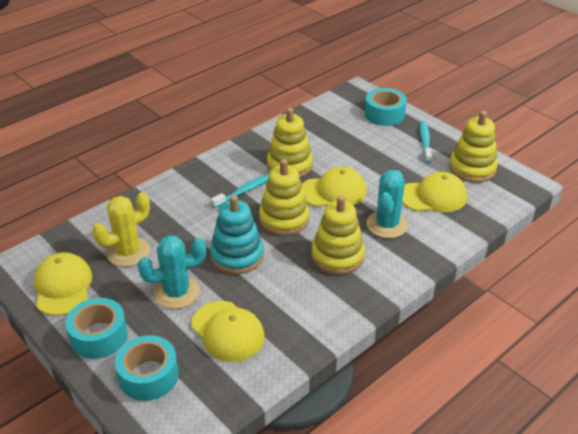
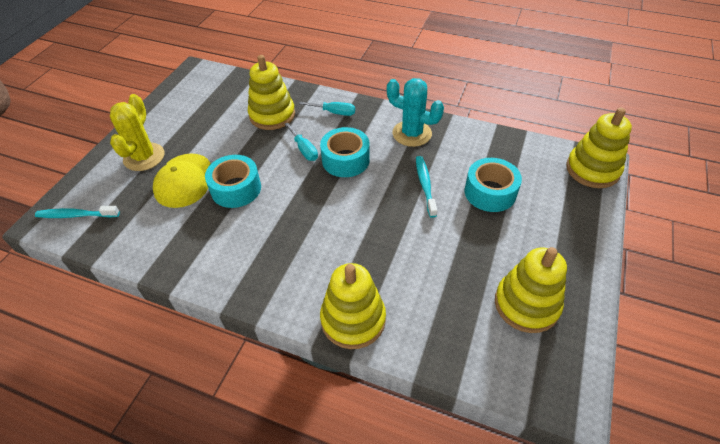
turquoise cactus: 2 -> 1
turquoise screwdriver: 0 -> 2
turquoise stacking toy: 1 -> 0
yellow cap: 4 -> 1

